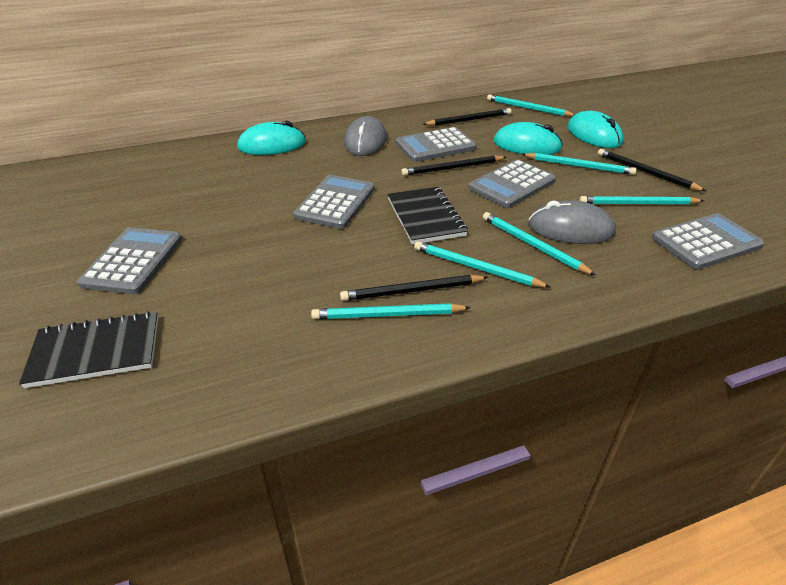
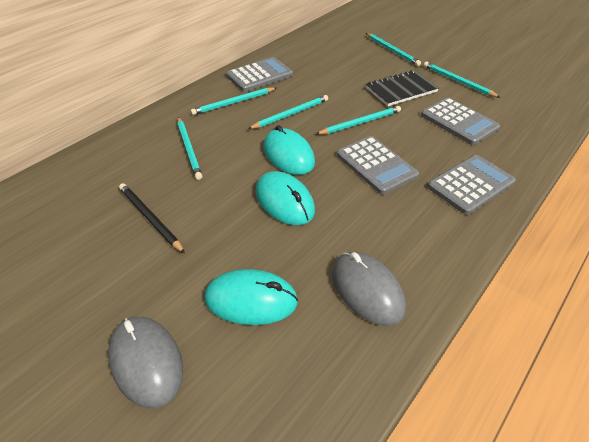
black notebook: 2 -> 1
black pencil: 4 -> 1
grey calculator: 5 -> 4

